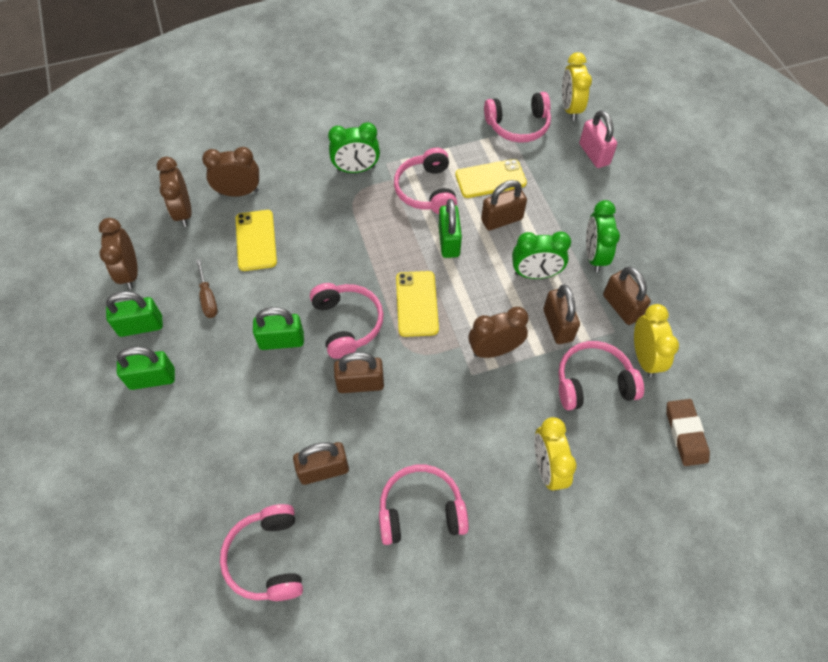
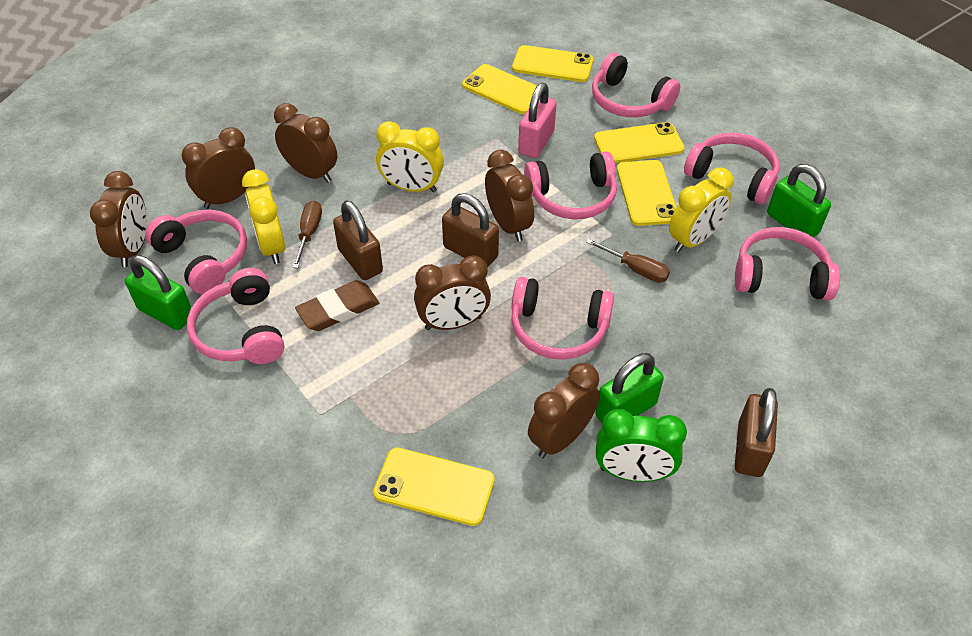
brown clock: 4 -> 6
brown padlock: 5 -> 3
brown screwdriver: 1 -> 2
green clock: 3 -> 1
green padlock: 4 -> 3
pink headphones: 6 -> 7
yellow phone: 3 -> 5

